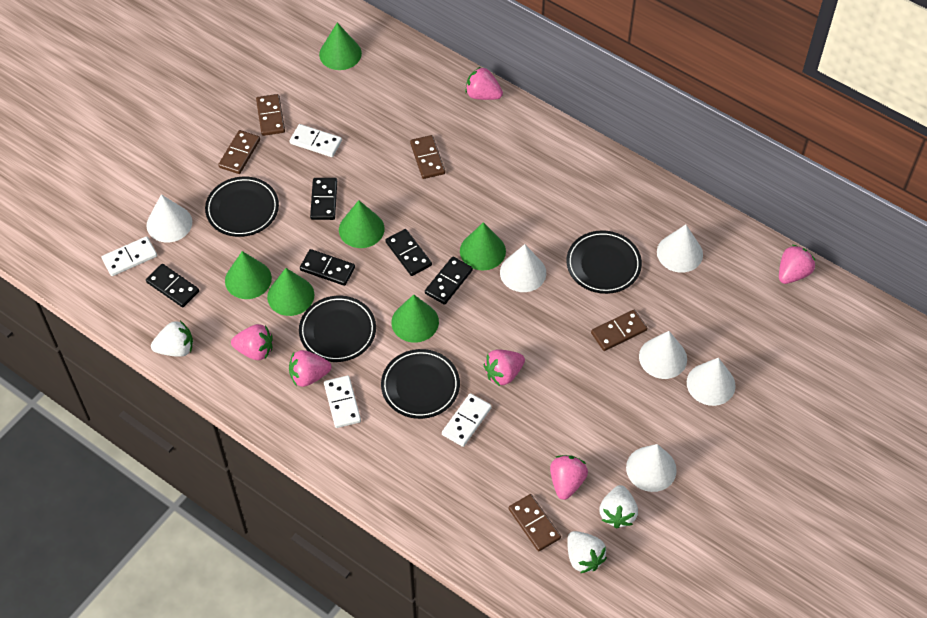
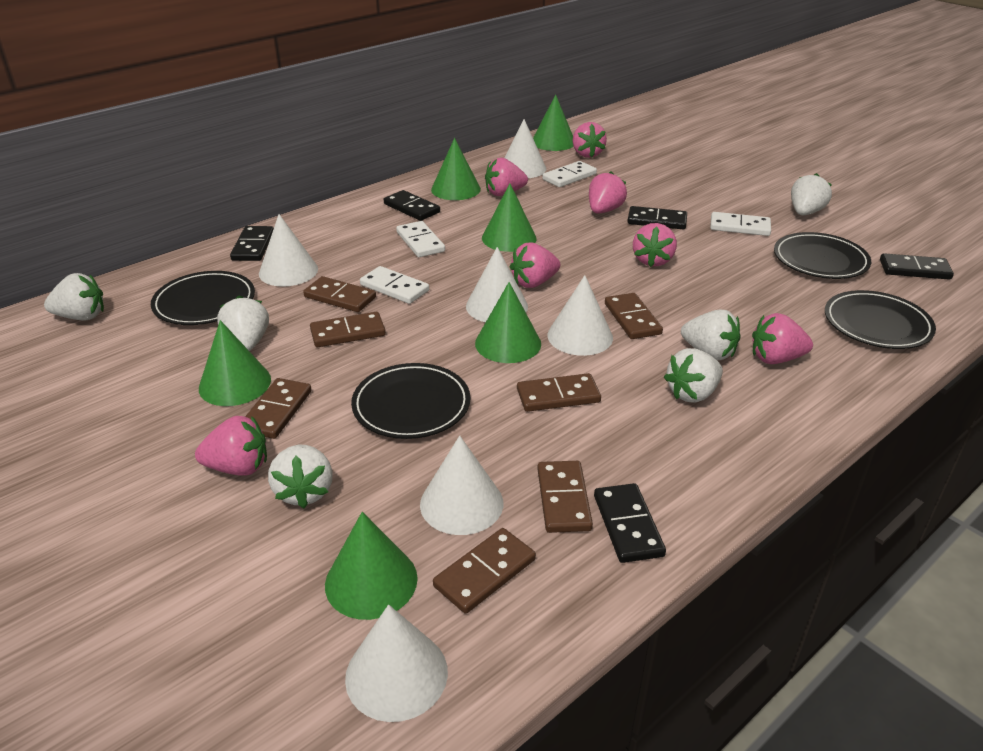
brown domino: 5 -> 7
pink strawberry: 6 -> 7
white strawberry: 3 -> 6

